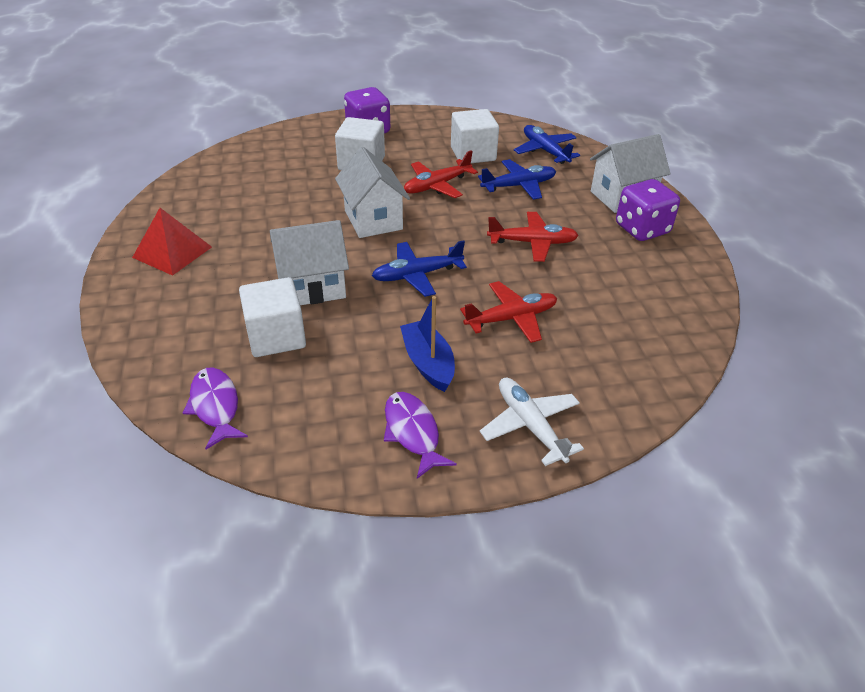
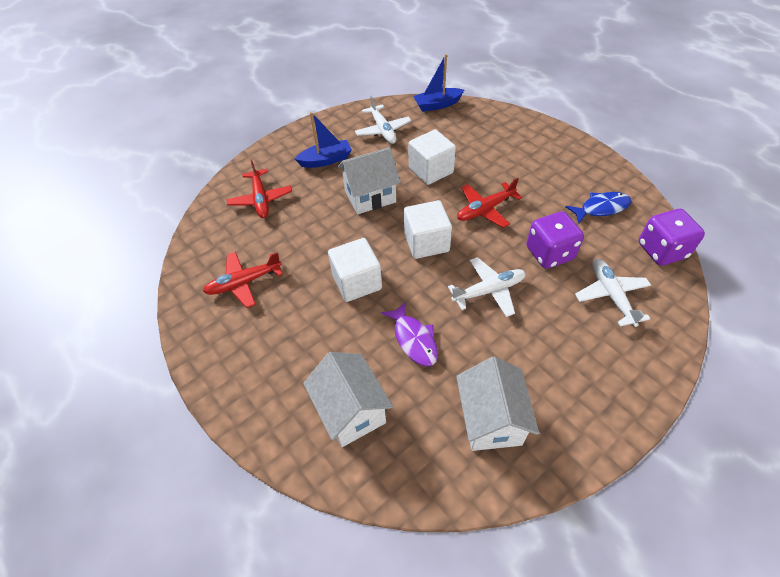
blue boat: 1 -> 2
blue fish: 0 -> 1
blue plane: 3 -> 0
purple fish: 2 -> 1
red pyramid: 1 -> 0
white plane: 1 -> 3

